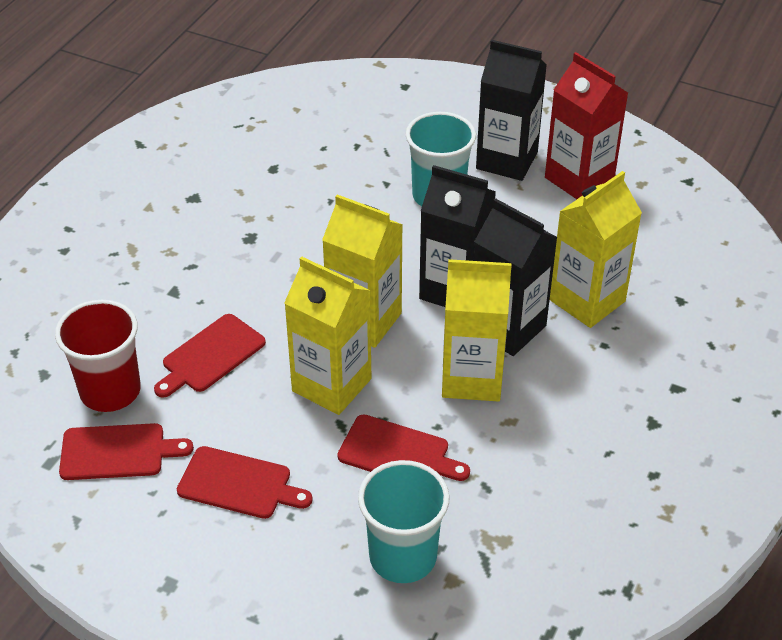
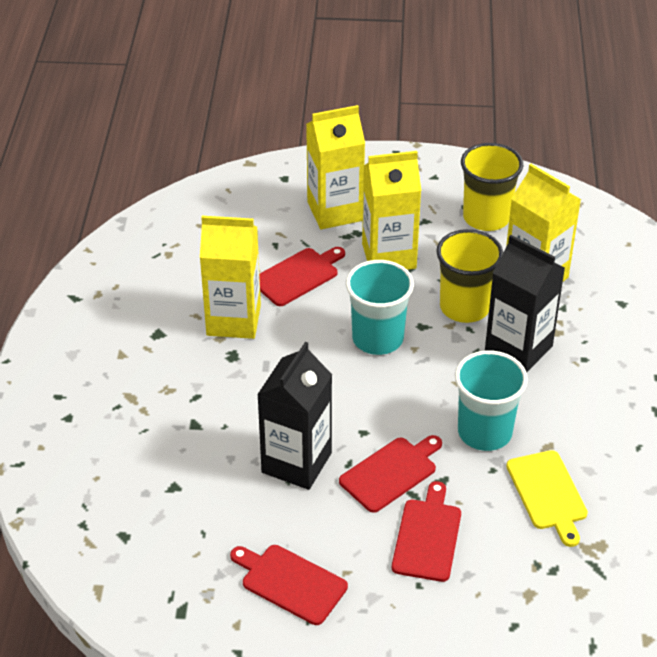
black carton: 3 -> 2
red carton: 1 -> 0
red cup: 1 -> 0
yellow cup: 0 -> 2
yellow cutting board: 0 -> 1

